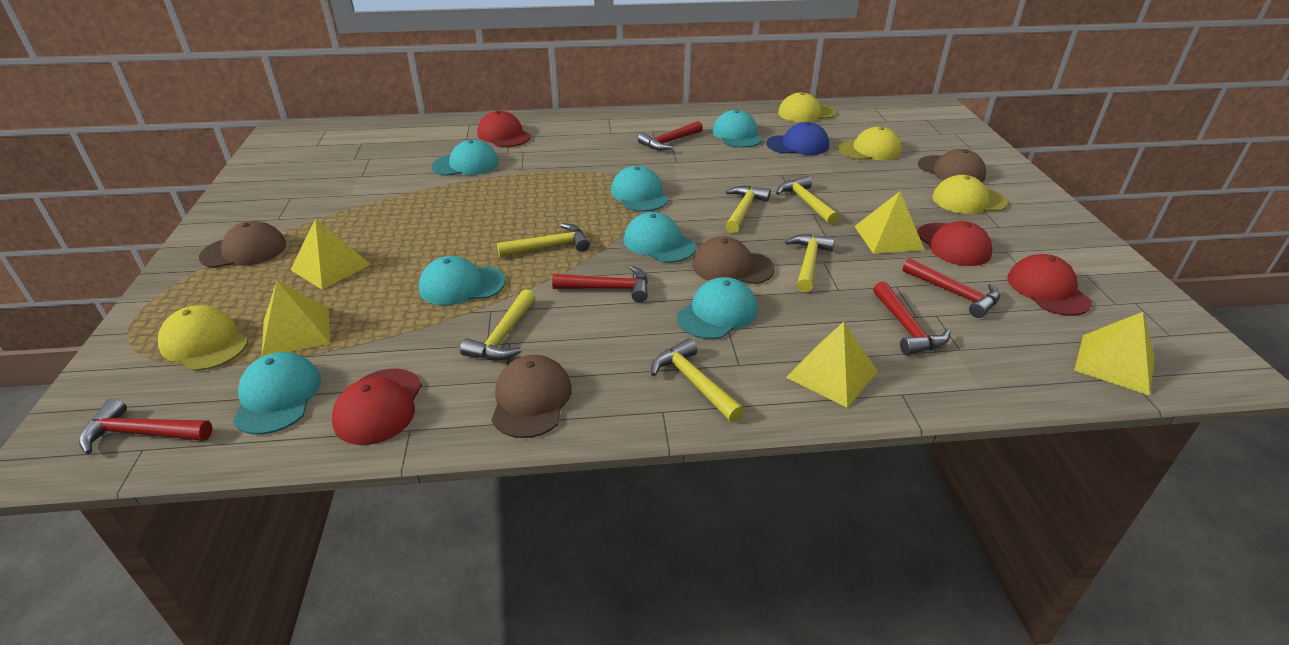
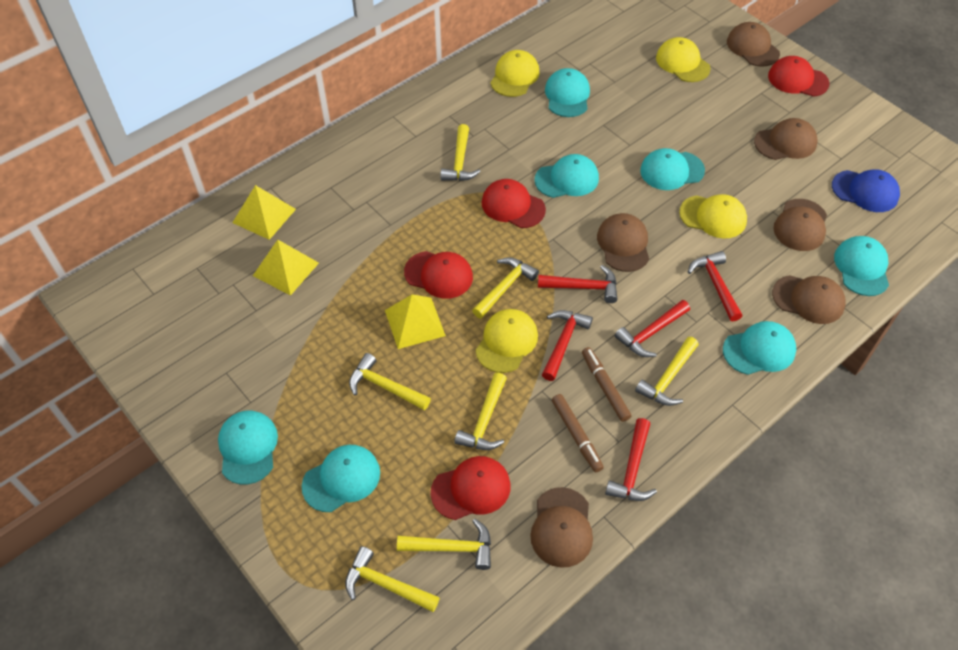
brown cap: 4 -> 6
brown marker: 0 -> 2
yellow hammer: 6 -> 7
yellow pyramid: 5 -> 3

